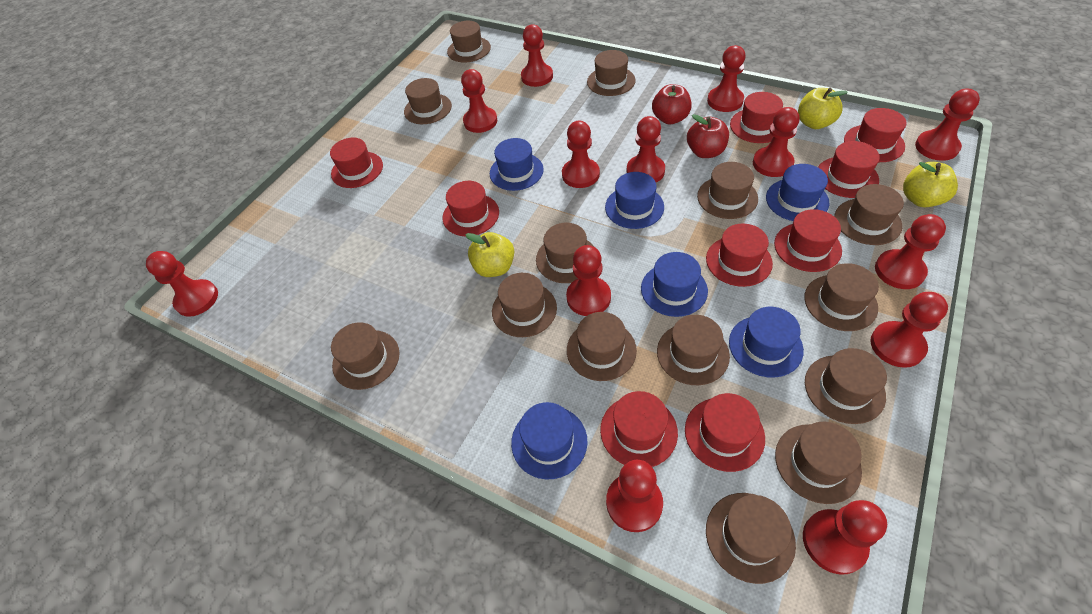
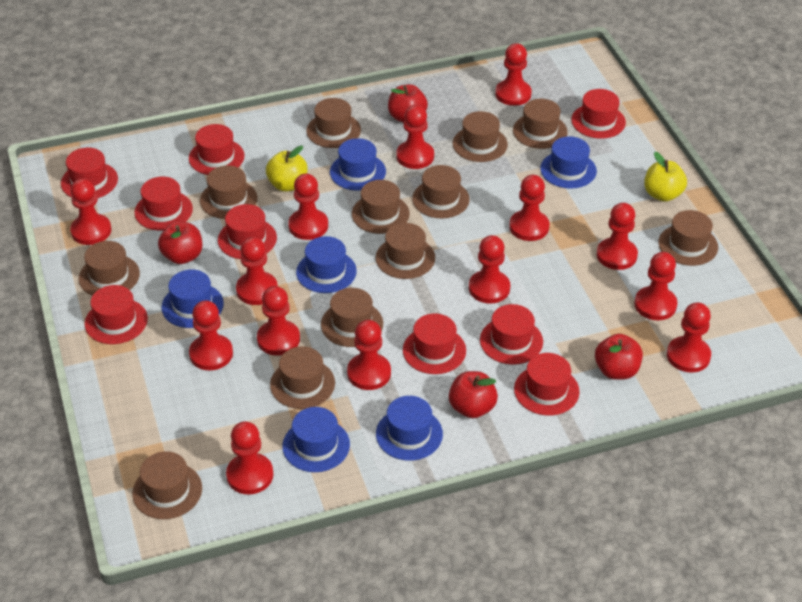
brown hat: 14 -> 12
red apple: 2 -> 4
red pawn: 13 -> 14
yellow apple: 3 -> 2

